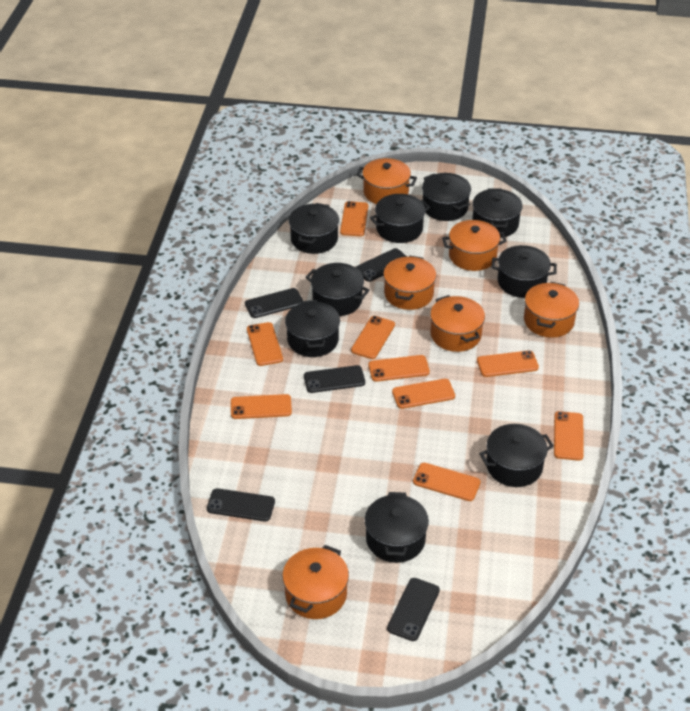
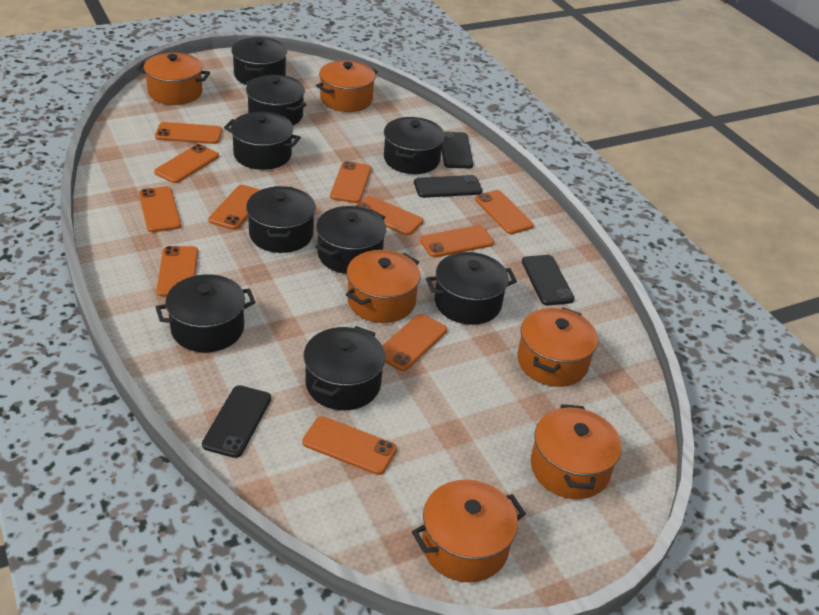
black phone: 5 -> 4
orange phone: 9 -> 11

